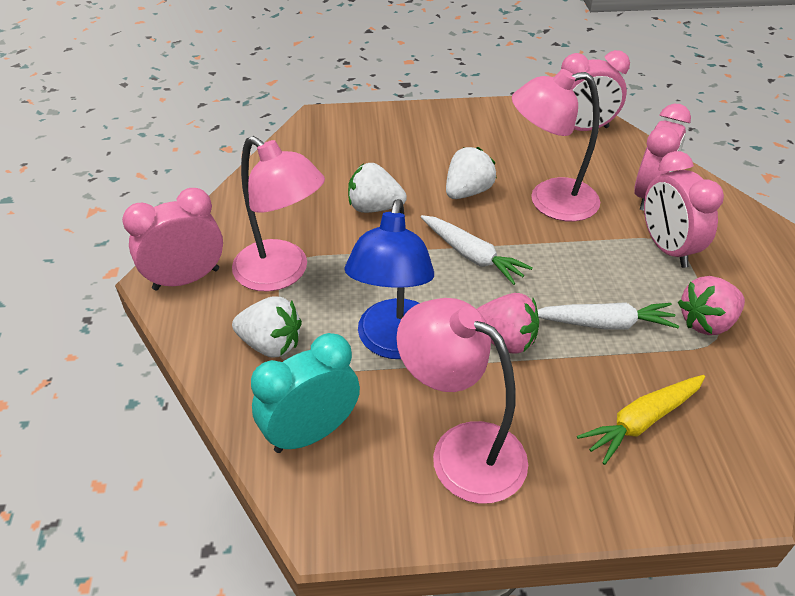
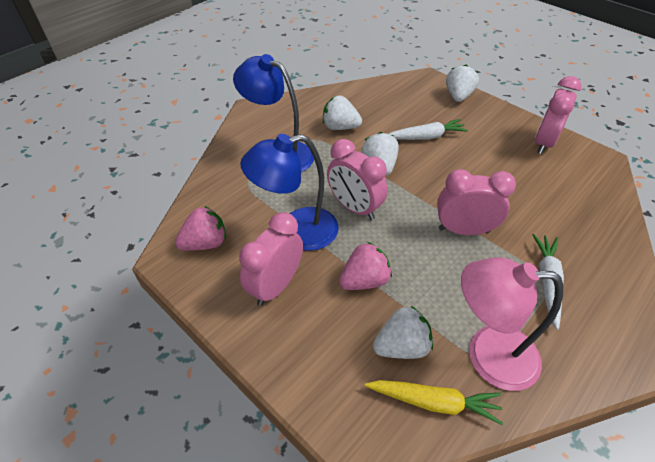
blue lamp: 1 -> 2
pink lamp: 3 -> 1
turquoise clock: 1 -> 0
white strawberry: 3 -> 4

